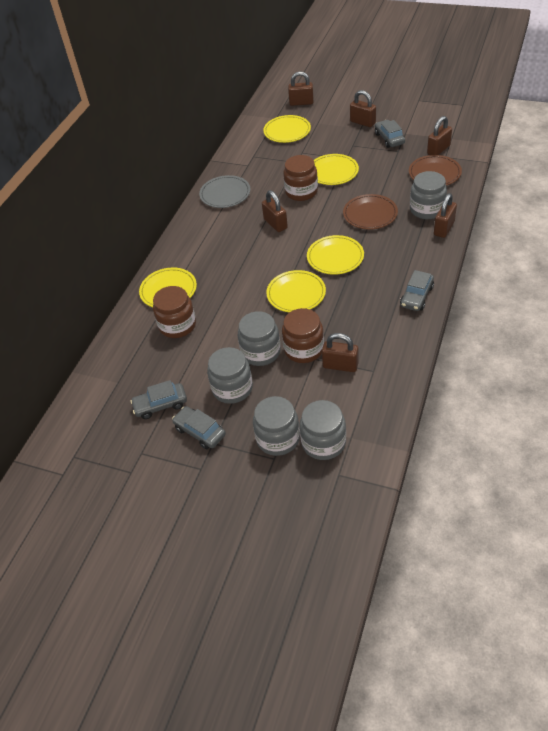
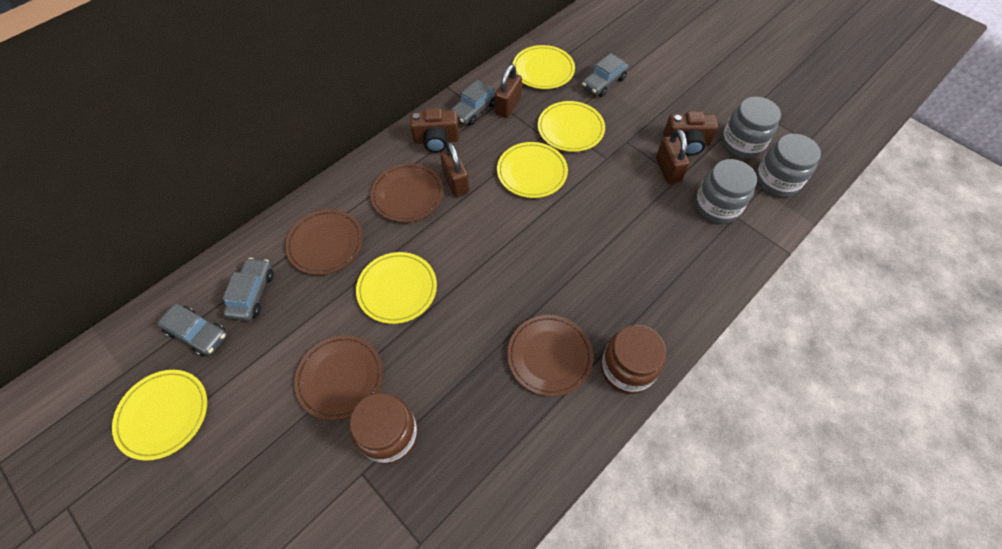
brown camera: 0 -> 2
brown jar: 3 -> 2
brown padlock: 6 -> 3
brown plate: 2 -> 4
grey jar: 5 -> 3
grey plate: 1 -> 0

